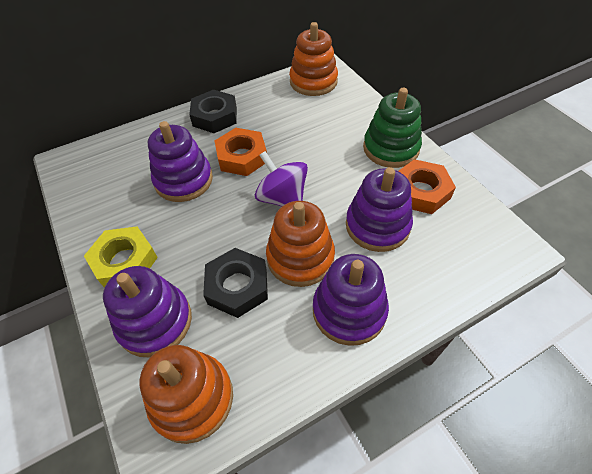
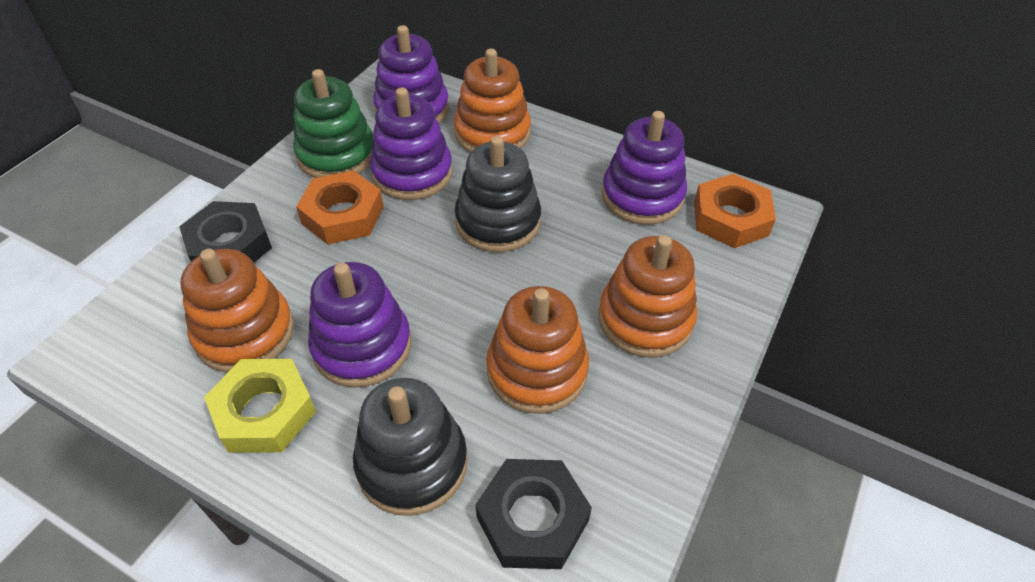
black stacking toy: 0 -> 2
orange stacking toy: 3 -> 4
purple spinning top: 1 -> 0

